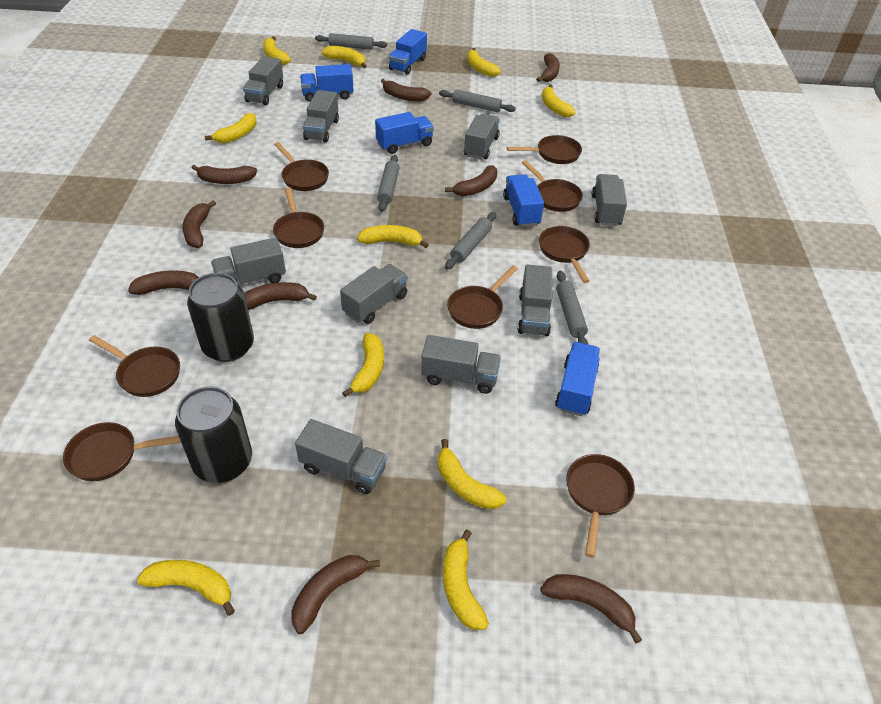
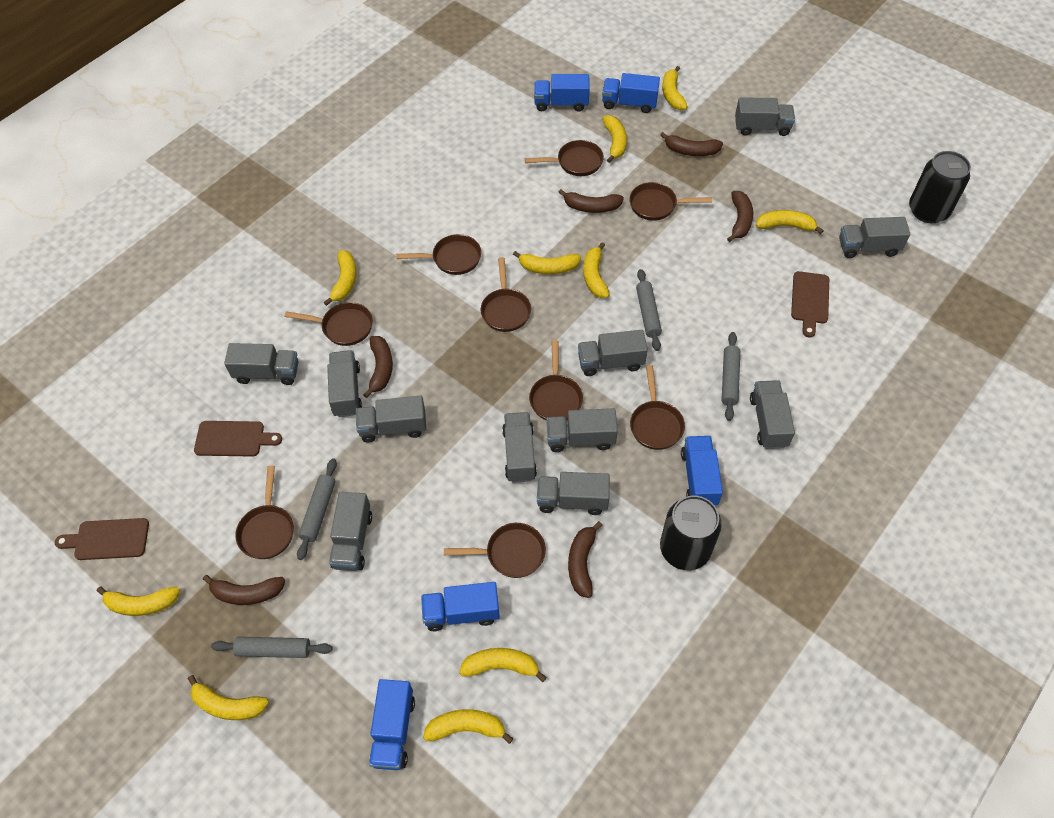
brown banana: 9 -> 6
brown cutting board: 0 -> 3
grey rolling pin: 5 -> 4
grey truck: 9 -> 11

